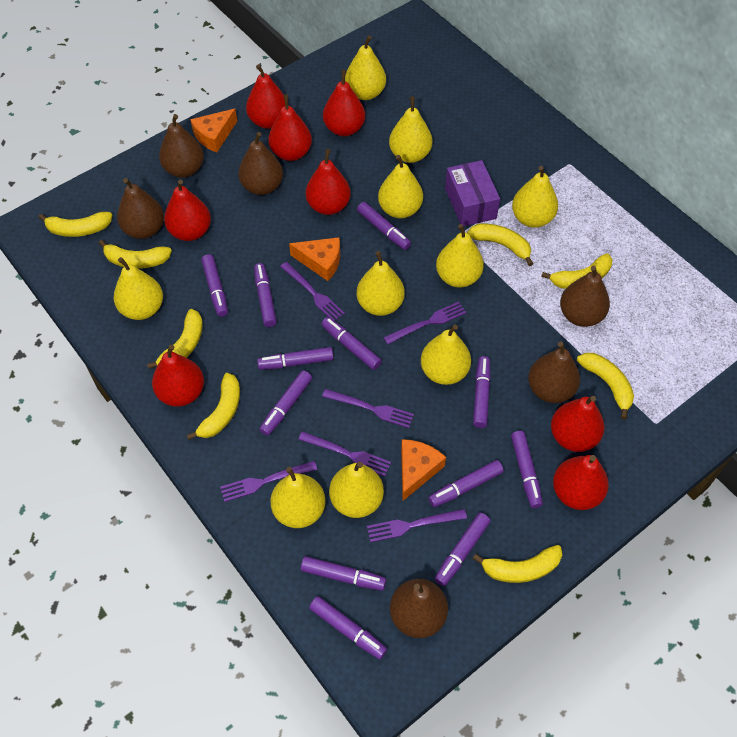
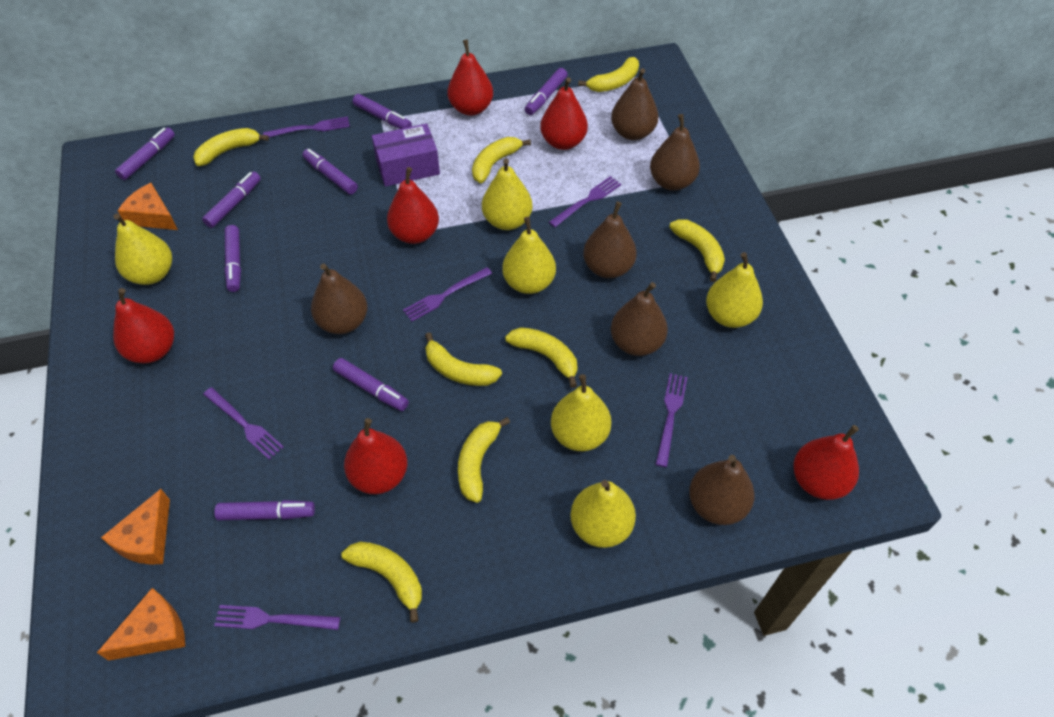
purple marker: 12 -> 8
red pear: 8 -> 6
yellow pear: 10 -> 6

